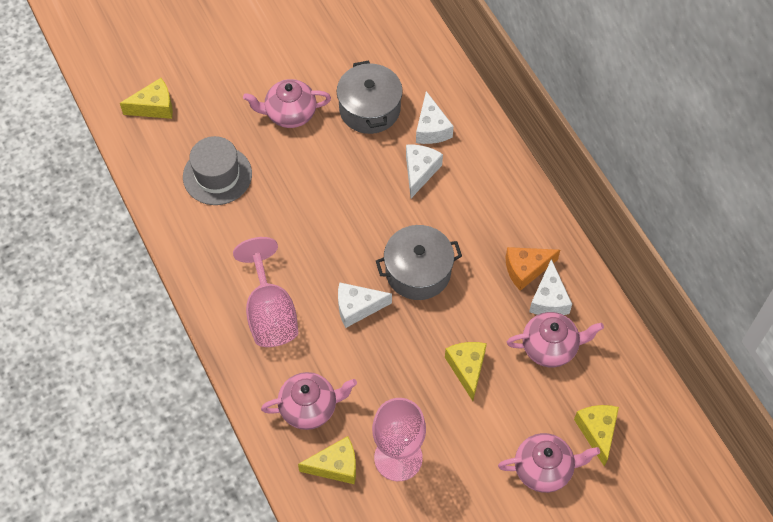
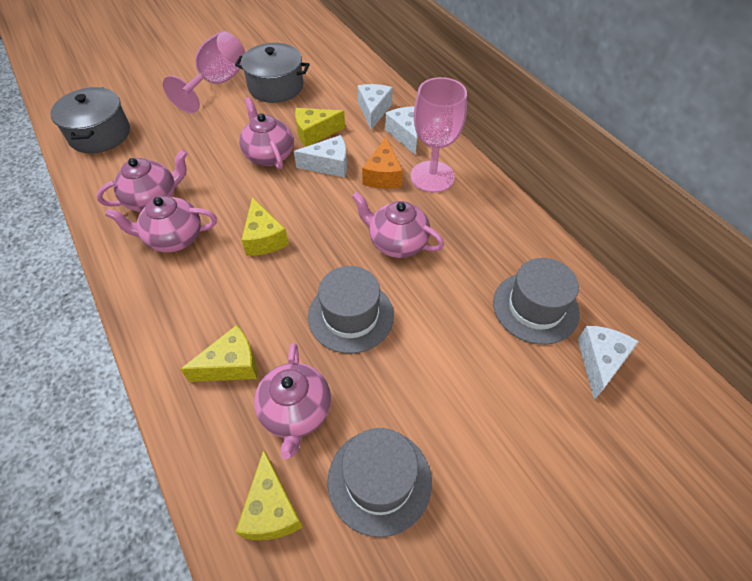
grey hat: 1 -> 3
pink teapot: 4 -> 5

